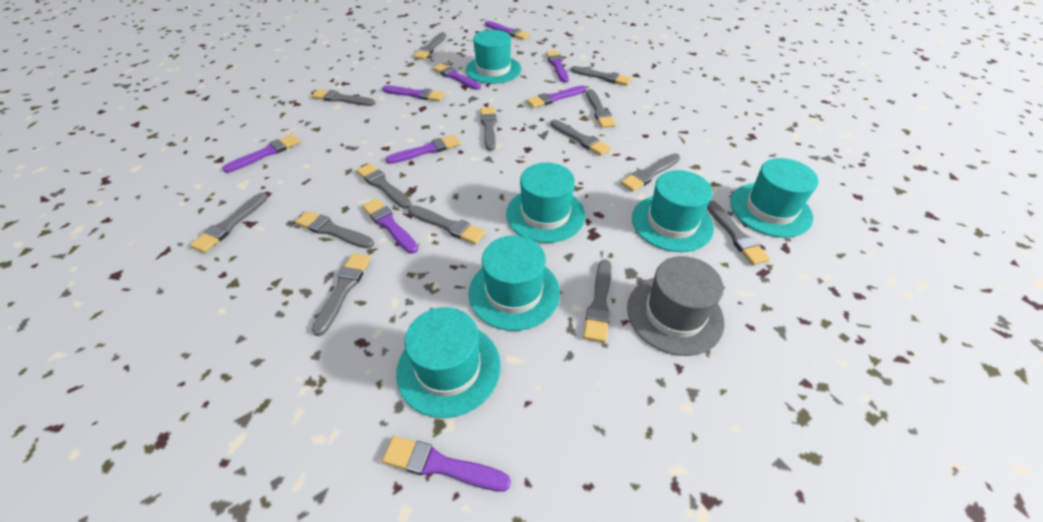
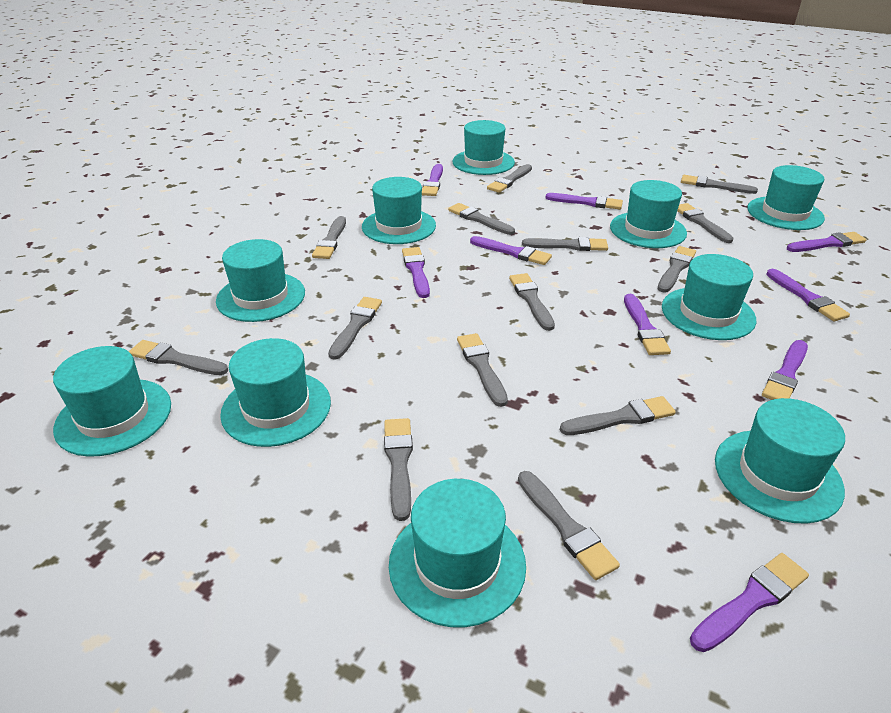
grey hat: 1 -> 0
turquoise hat: 6 -> 10

